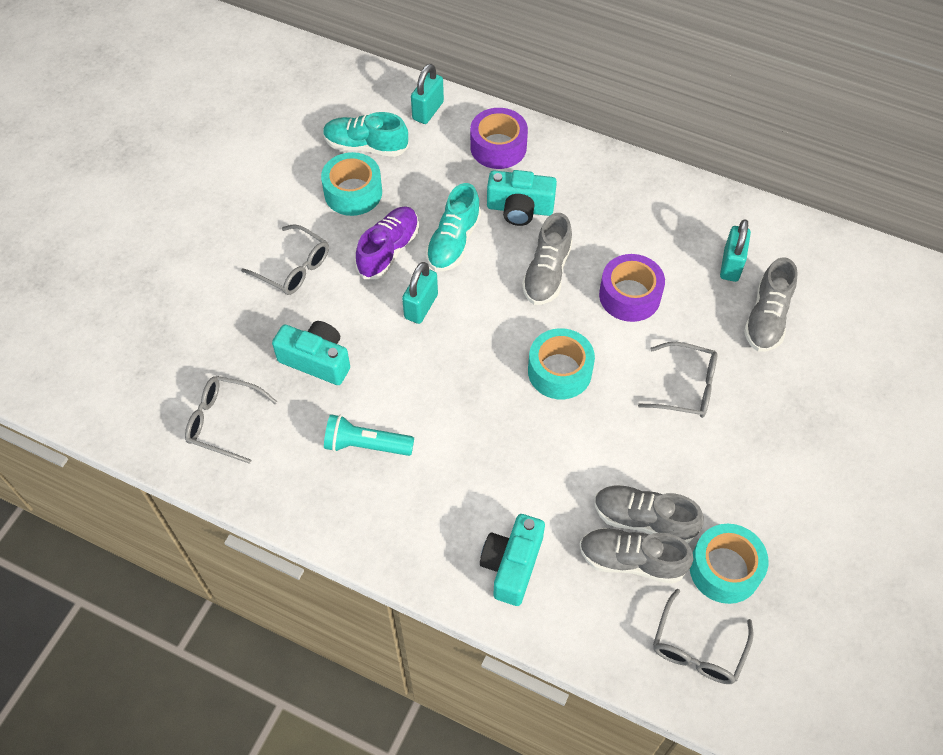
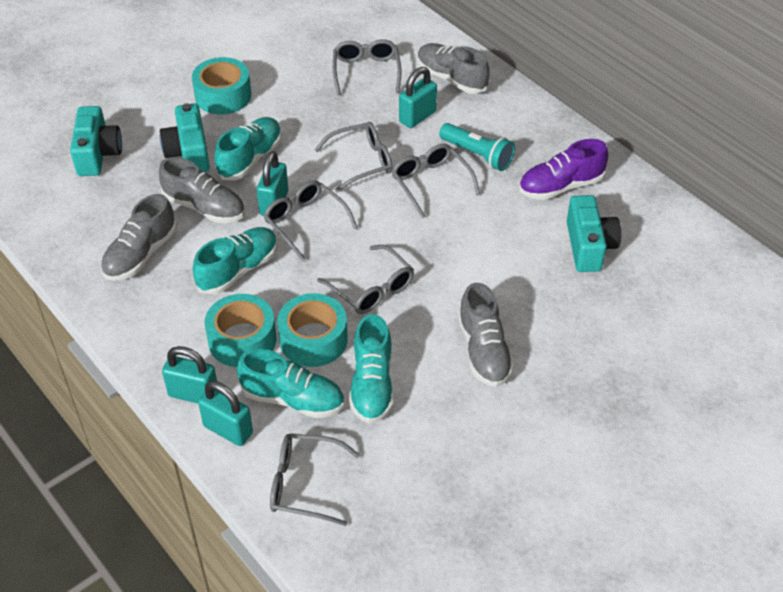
grey glasses: 4 -> 6
purple tape: 2 -> 0
turquoise padlock: 3 -> 4
turquoise shoe: 2 -> 4

